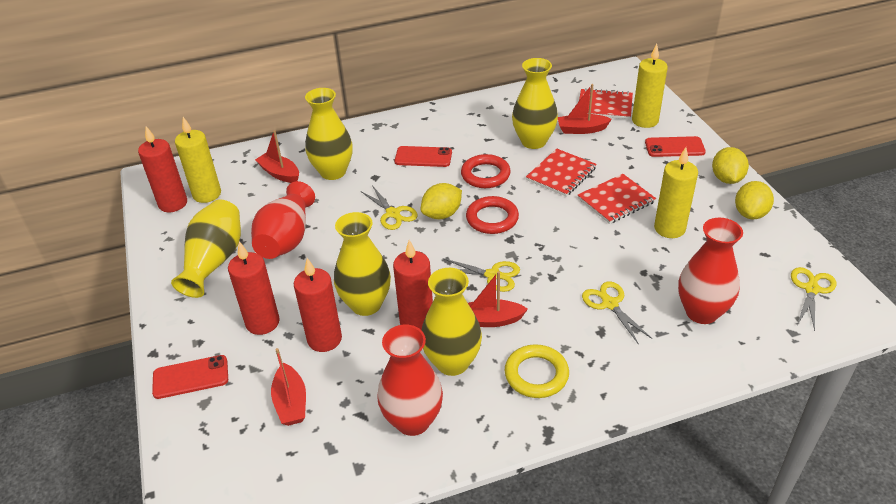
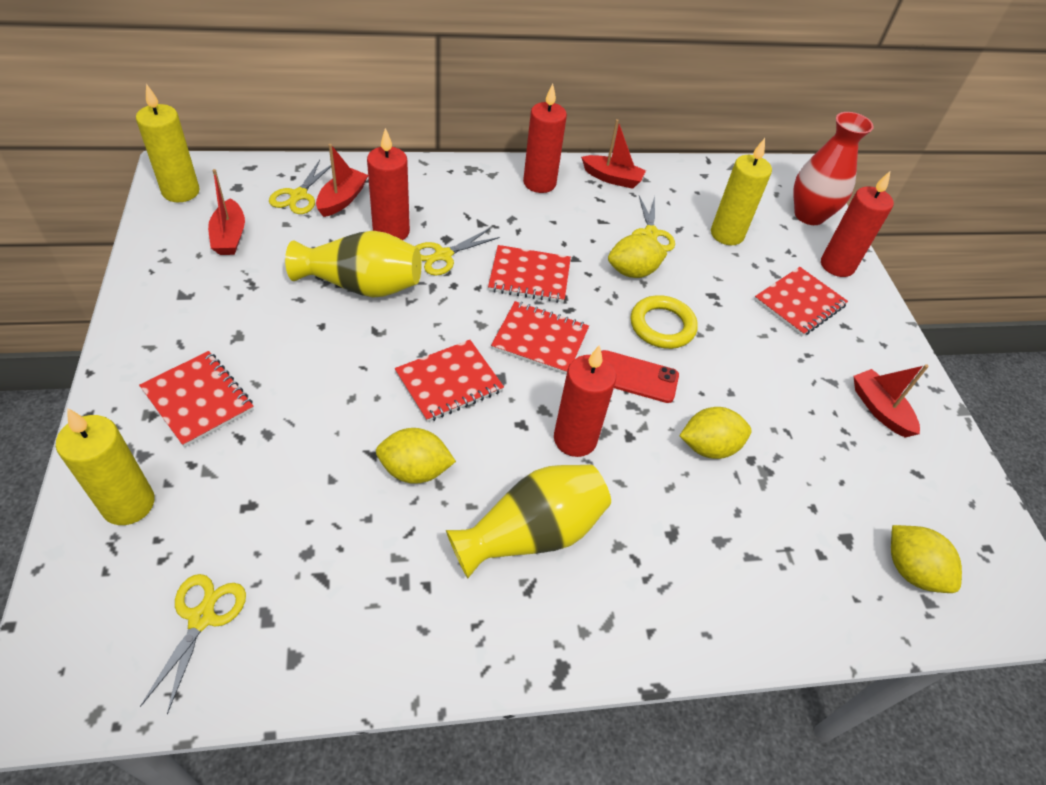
red notebook: 3 -> 5
red phone: 3 -> 1
red ring: 2 -> 0
red vase: 3 -> 1
yellow lemon: 3 -> 4
yellow vase: 5 -> 2

